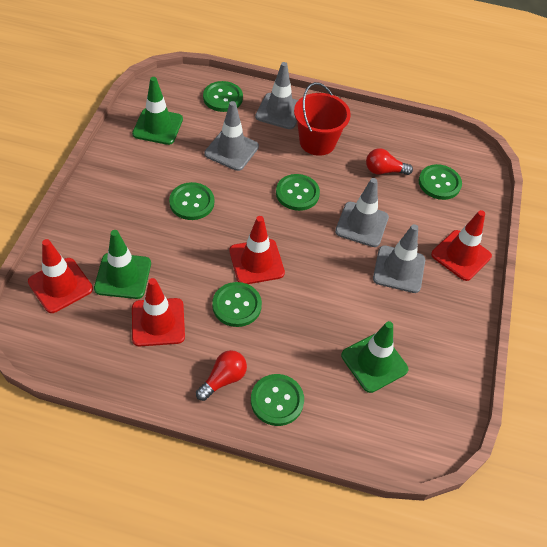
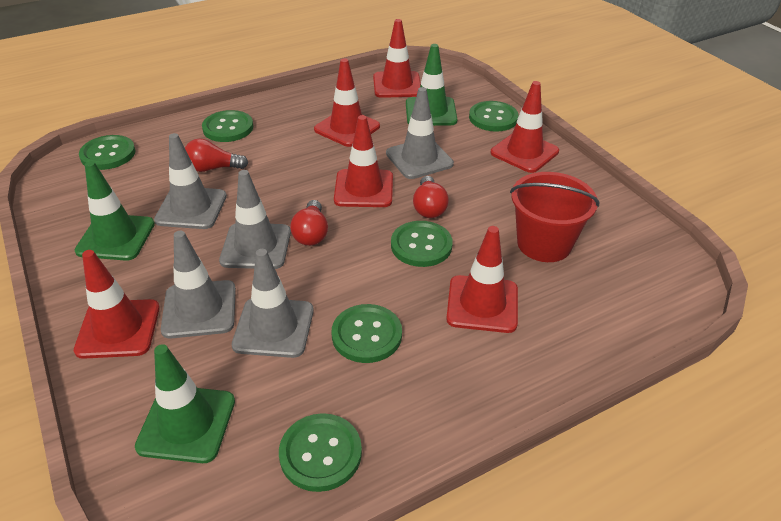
grey traffic cone: 4 -> 5
red light bulb: 2 -> 3
red traffic cone: 4 -> 6

